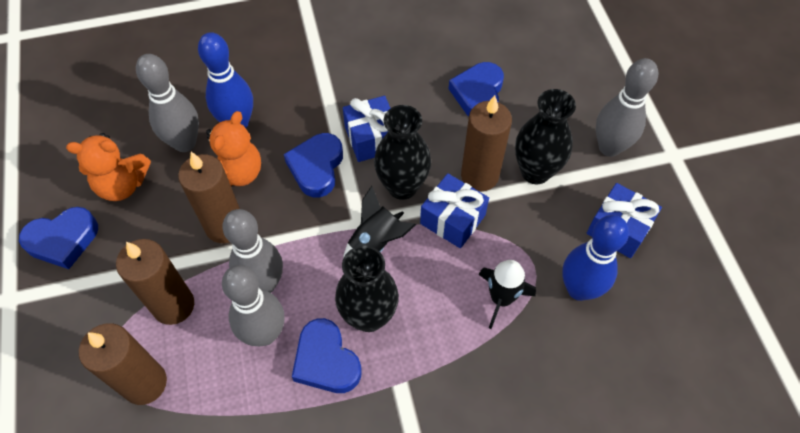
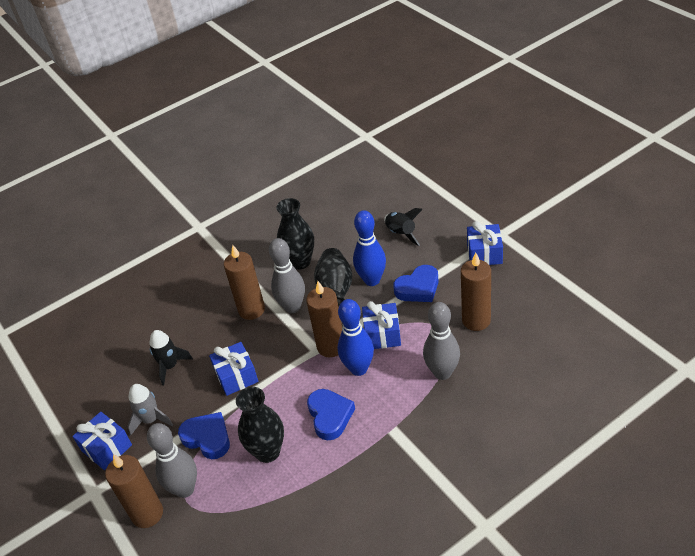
blue gift: 3 -> 4
blue heart: 4 -> 3
grey bowling pin: 4 -> 3
grey rocket: 0 -> 1
orange teddy bear: 2 -> 0

